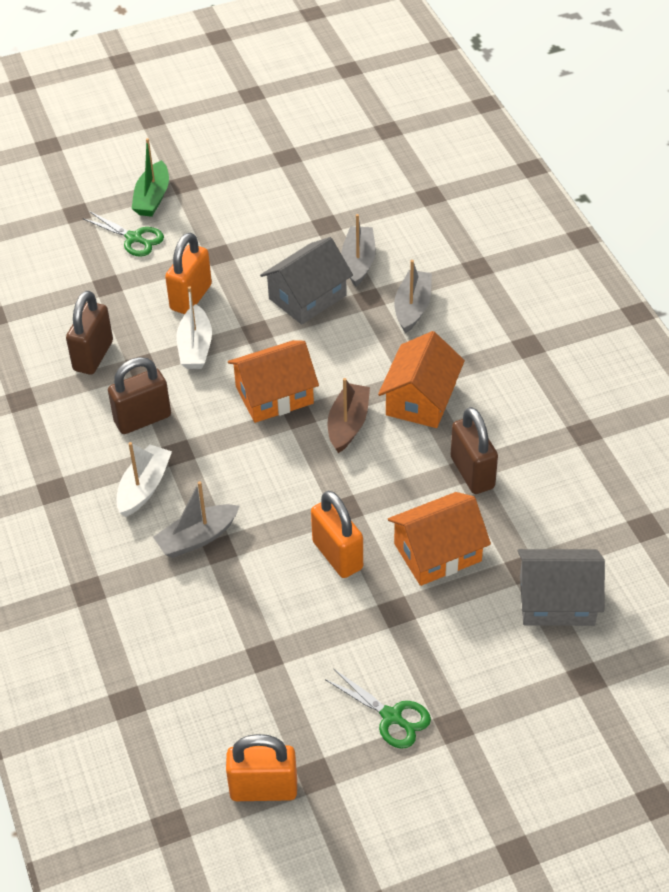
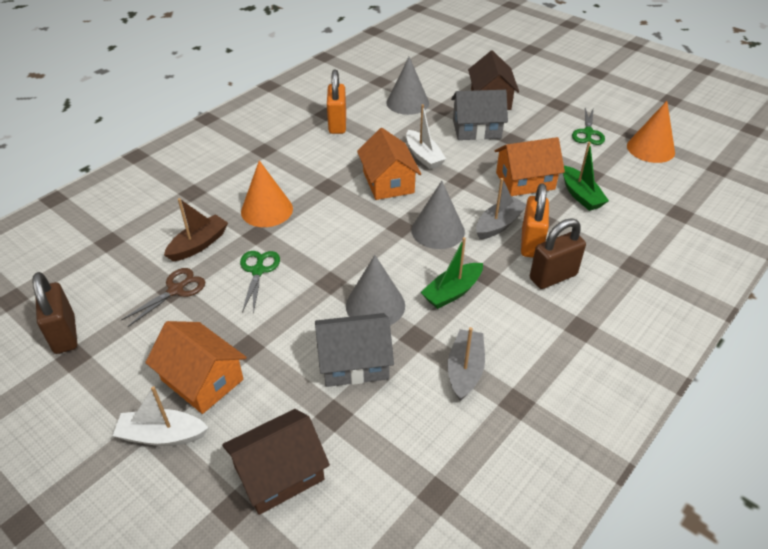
brown house: 0 -> 2
brown padlock: 3 -> 2
brown scissors: 0 -> 1
green boat: 1 -> 2
grey boat: 3 -> 2
grey cone: 0 -> 3
orange cone: 0 -> 2
orange padlock: 3 -> 2

